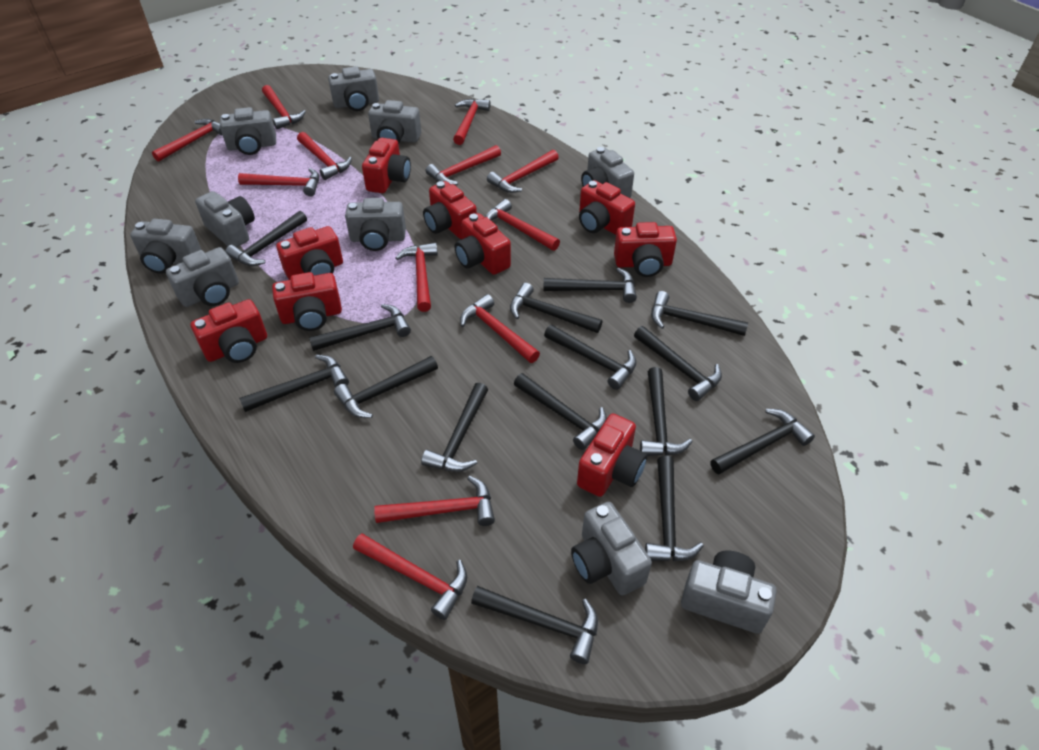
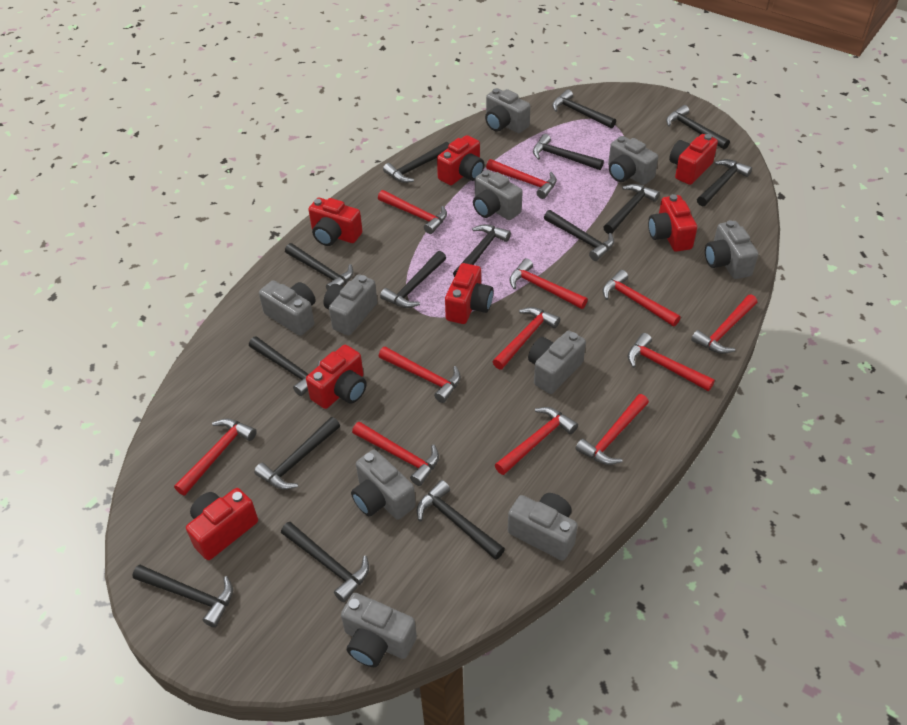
red camera: 9 -> 7

